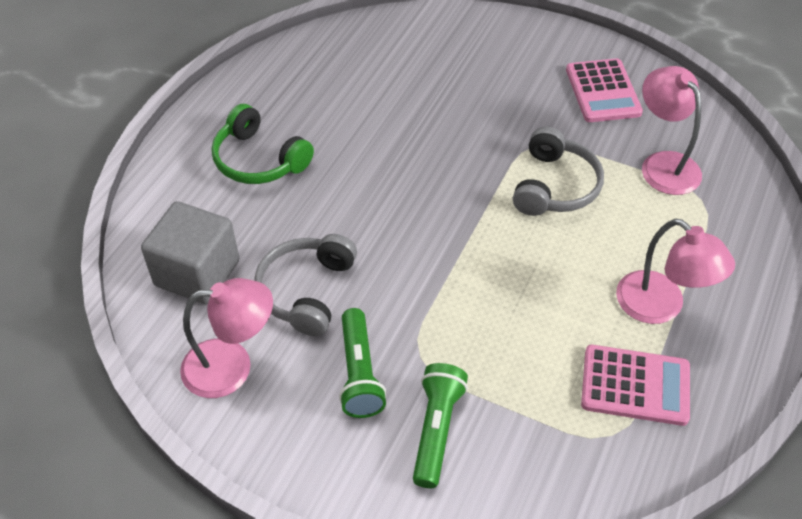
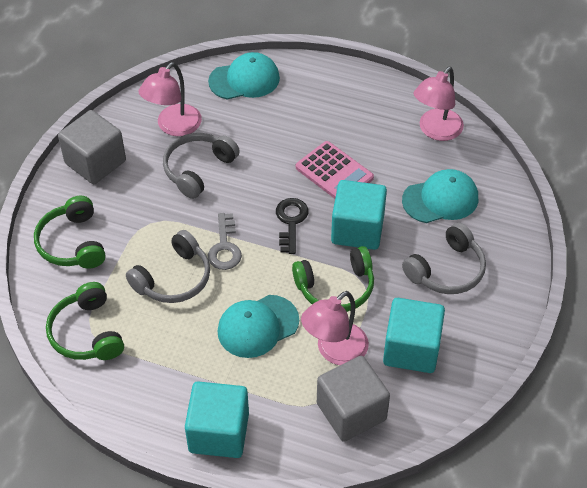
black key: 0 -> 1
green flashlight: 2 -> 0
green headphones: 1 -> 3
grey cube: 1 -> 2
grey headphones: 2 -> 3
grey key: 0 -> 1
pink calculator: 2 -> 1
turquoise cap: 0 -> 3
turquoise cube: 0 -> 3

